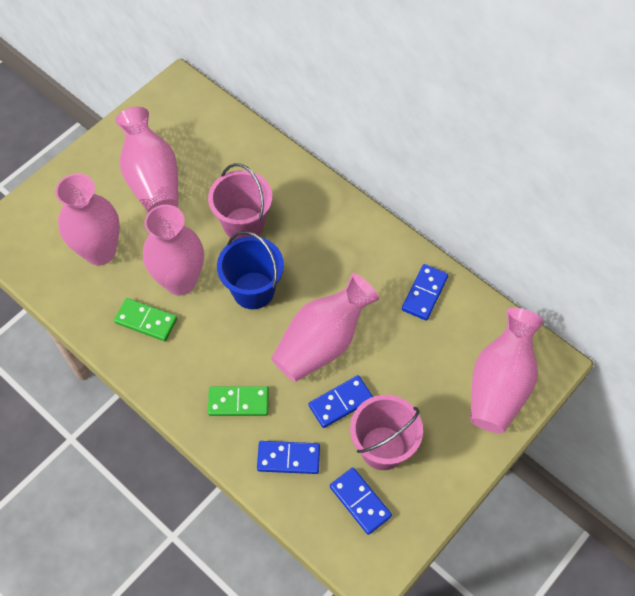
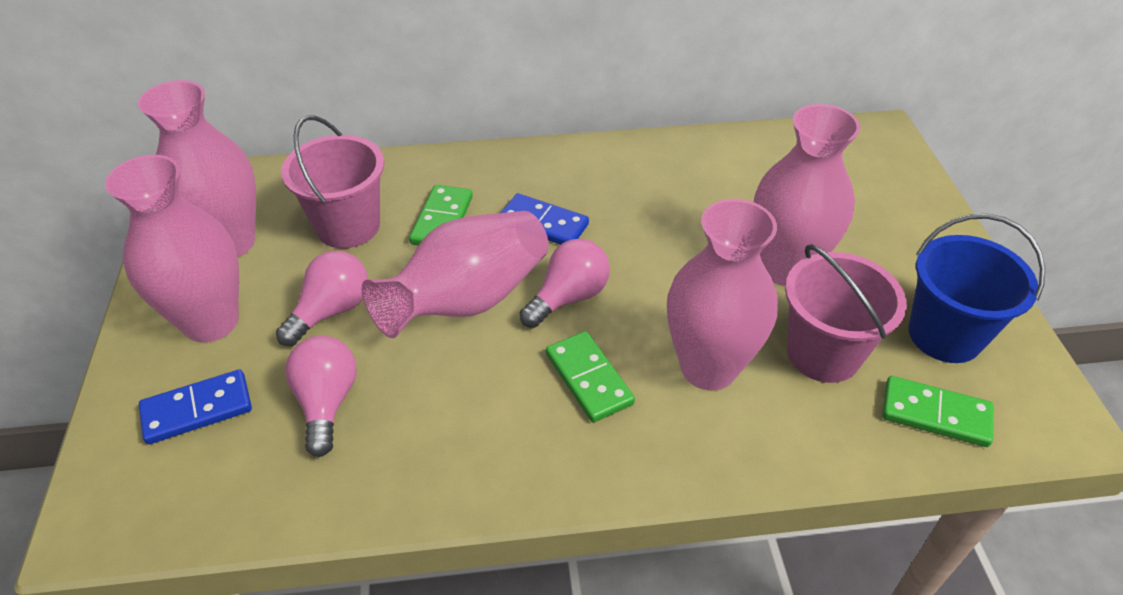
blue domino: 4 -> 2
green domino: 2 -> 3
pink light bulb: 0 -> 3

